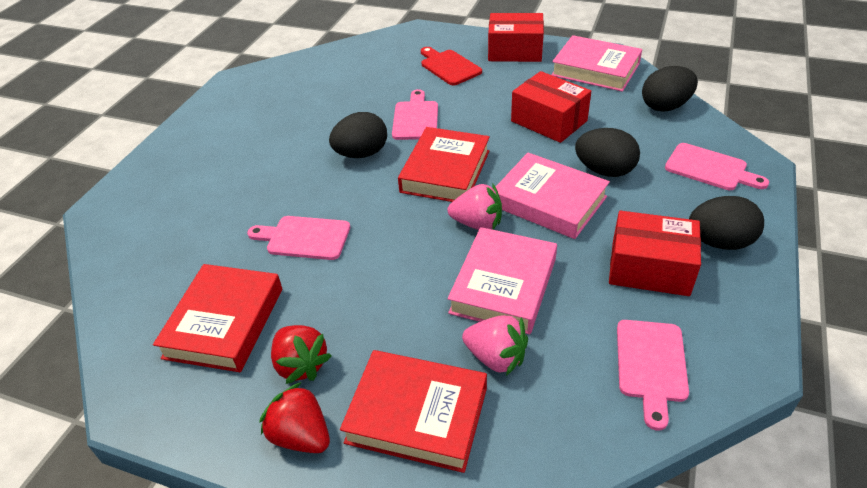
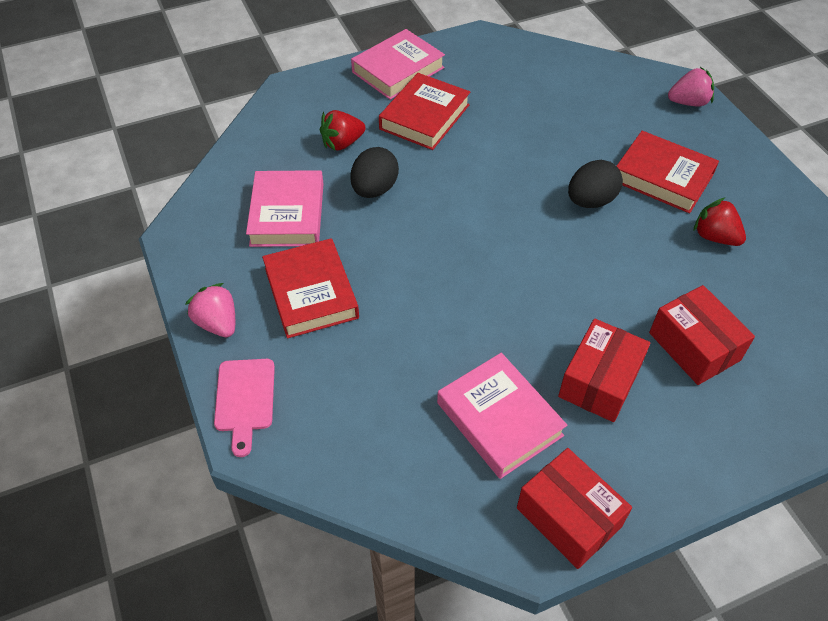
black egg: 4 -> 2
pink cutting board: 4 -> 1
red cutting board: 1 -> 0

